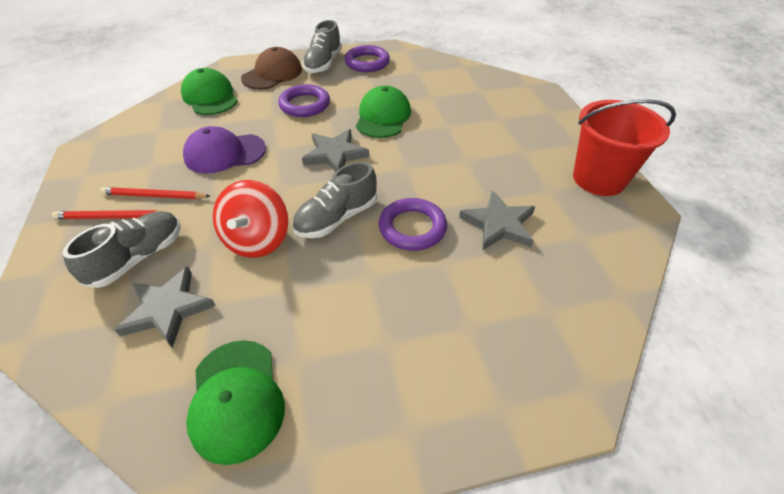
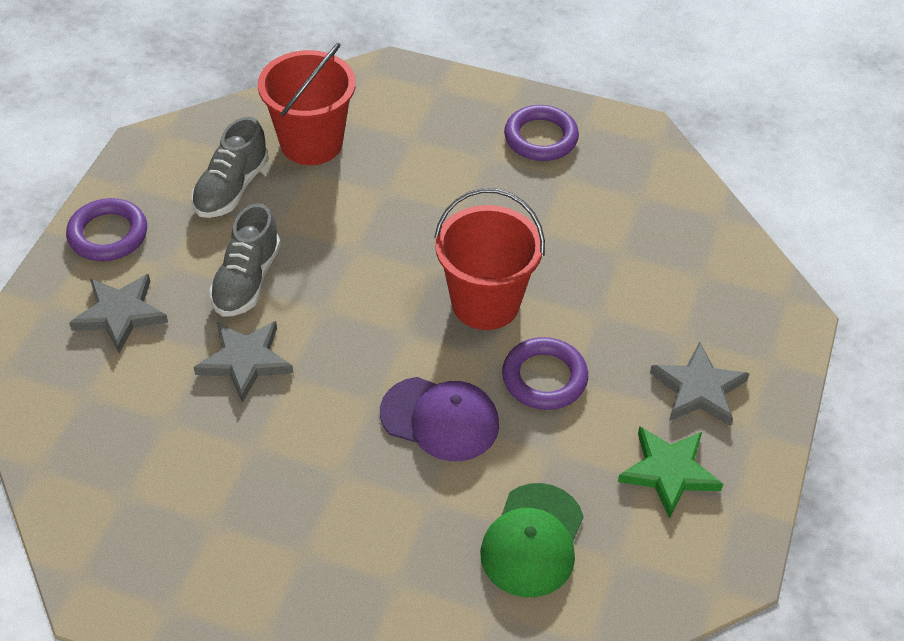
brown cap: 1 -> 0
green cap: 3 -> 1
green star: 0 -> 1
grey shoe: 3 -> 2
red bucket: 1 -> 2
red pencil: 2 -> 0
red spinning top: 1 -> 0

